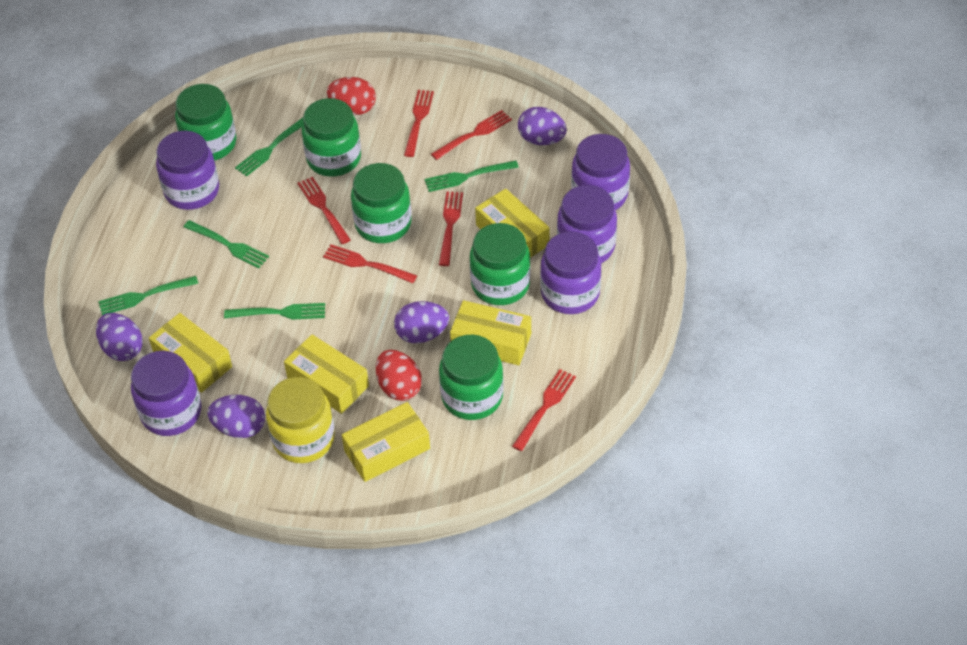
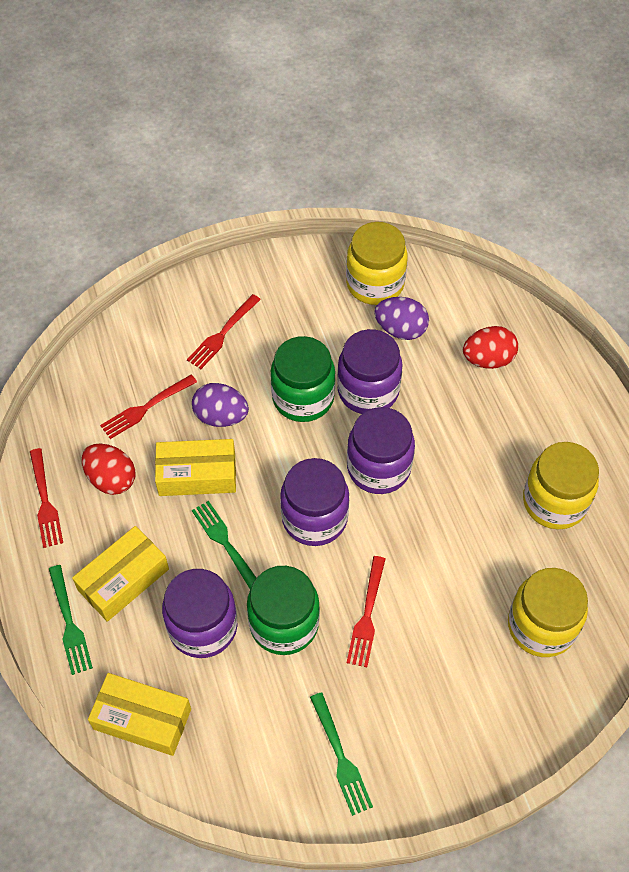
green fork: 5 -> 3
green jar: 5 -> 2
purple egg: 4 -> 2
purple jar: 5 -> 4
red fork: 6 -> 4
yellow box: 5 -> 3
yellow jar: 1 -> 3

